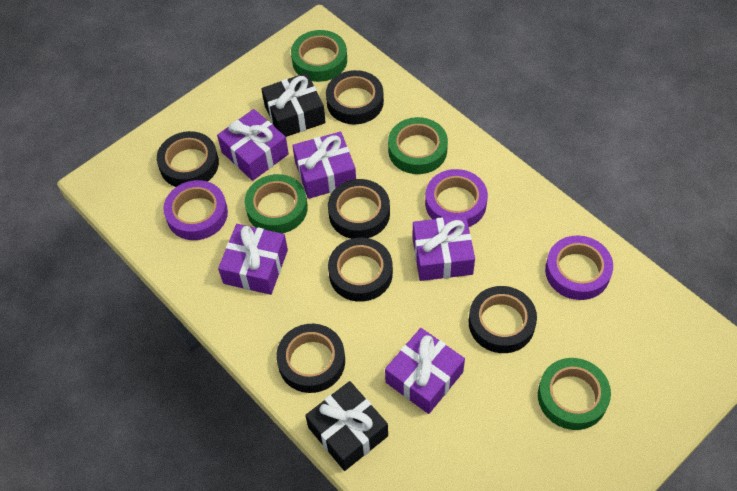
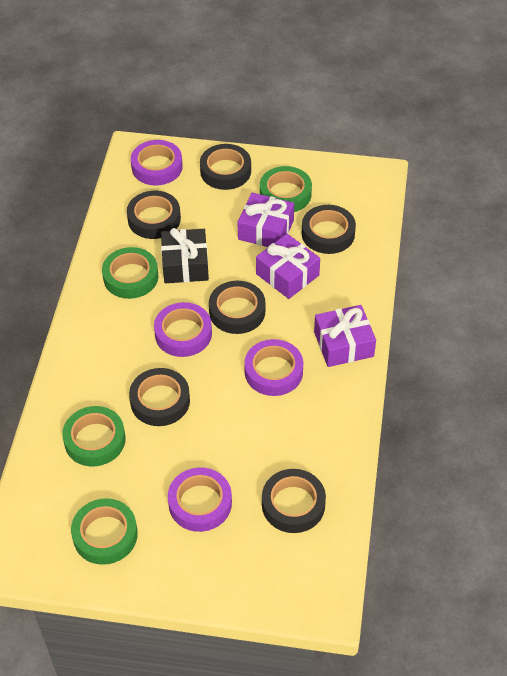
black gift: 2 -> 1
purple gift: 5 -> 3
purple tape: 3 -> 4

